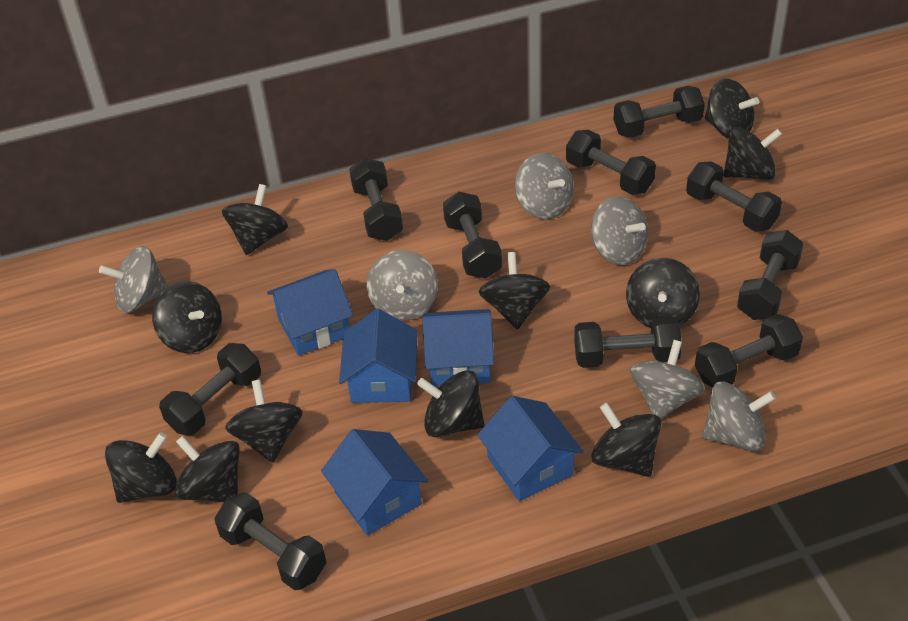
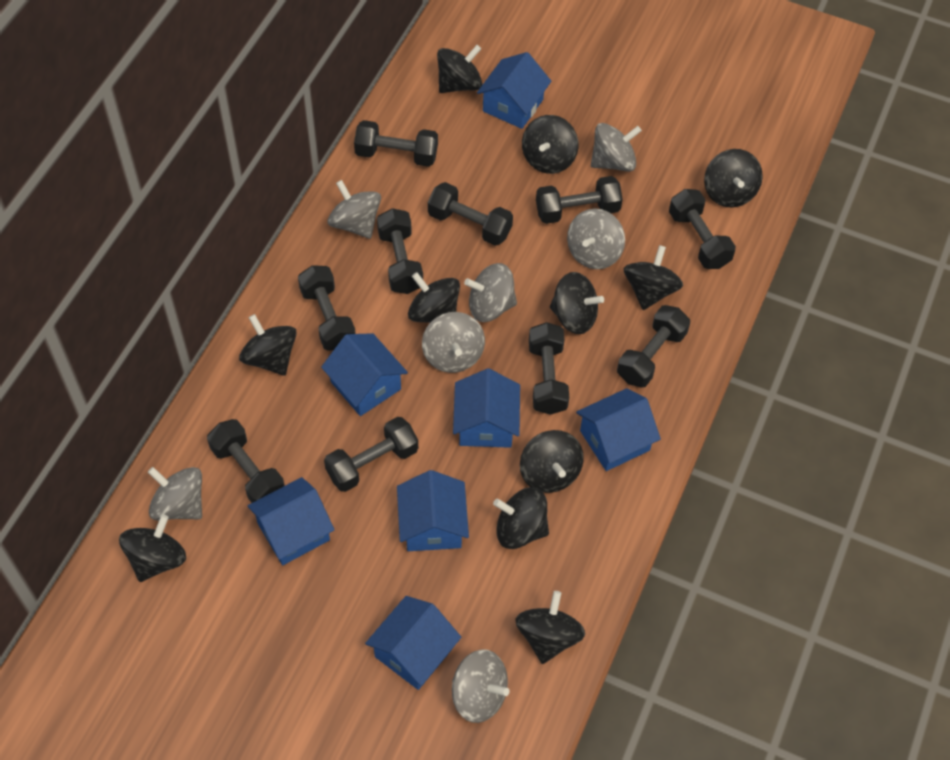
blue house: 5 -> 7
grey spinning top: 6 -> 7

